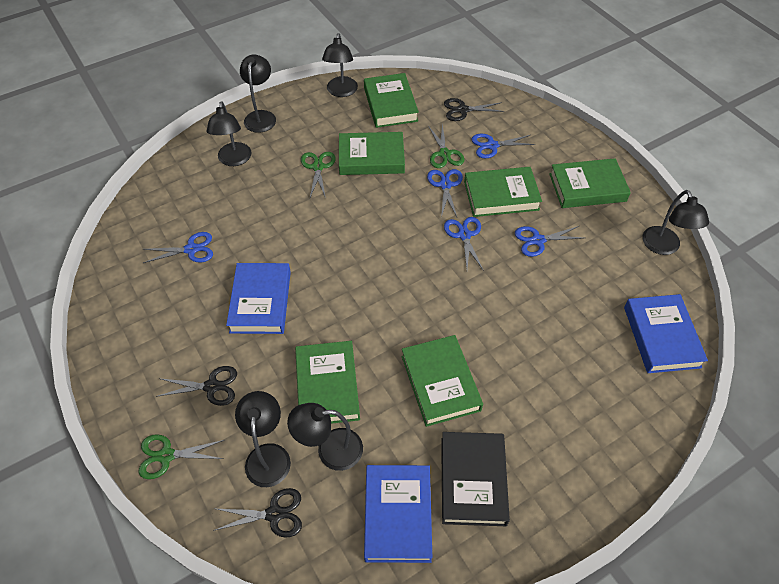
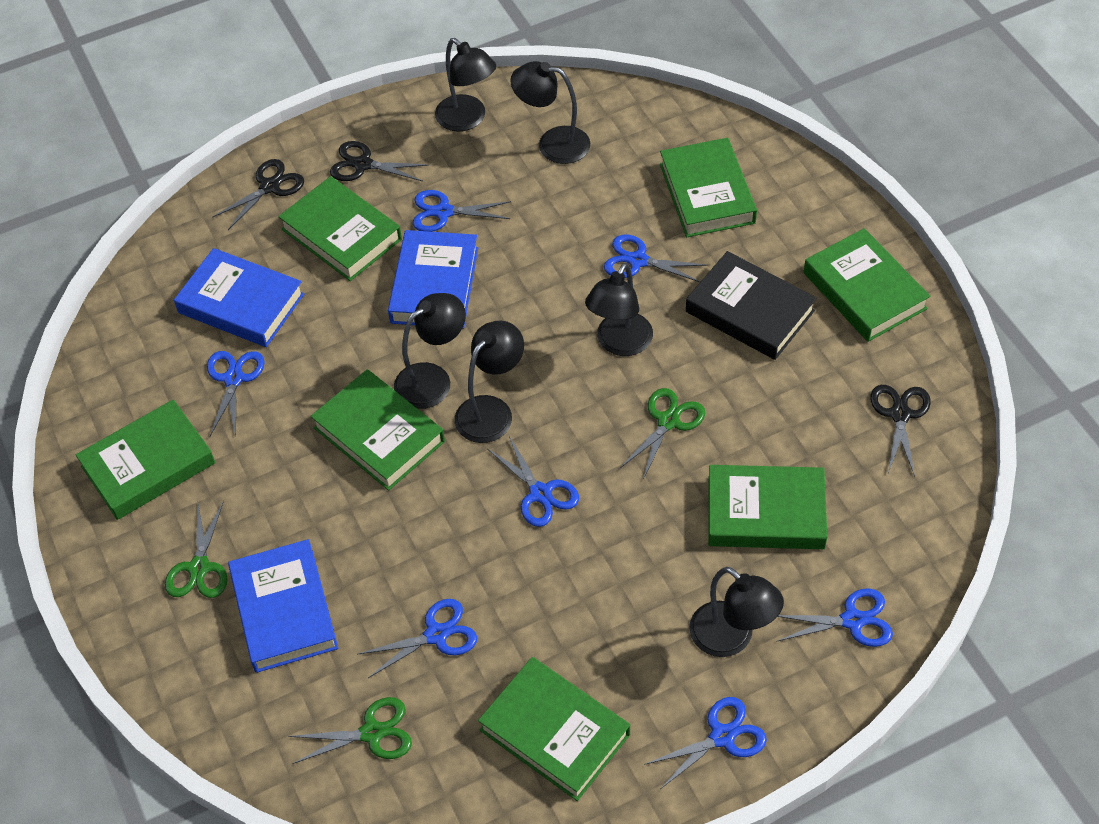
blue scissors: 5 -> 7
green book: 6 -> 7

